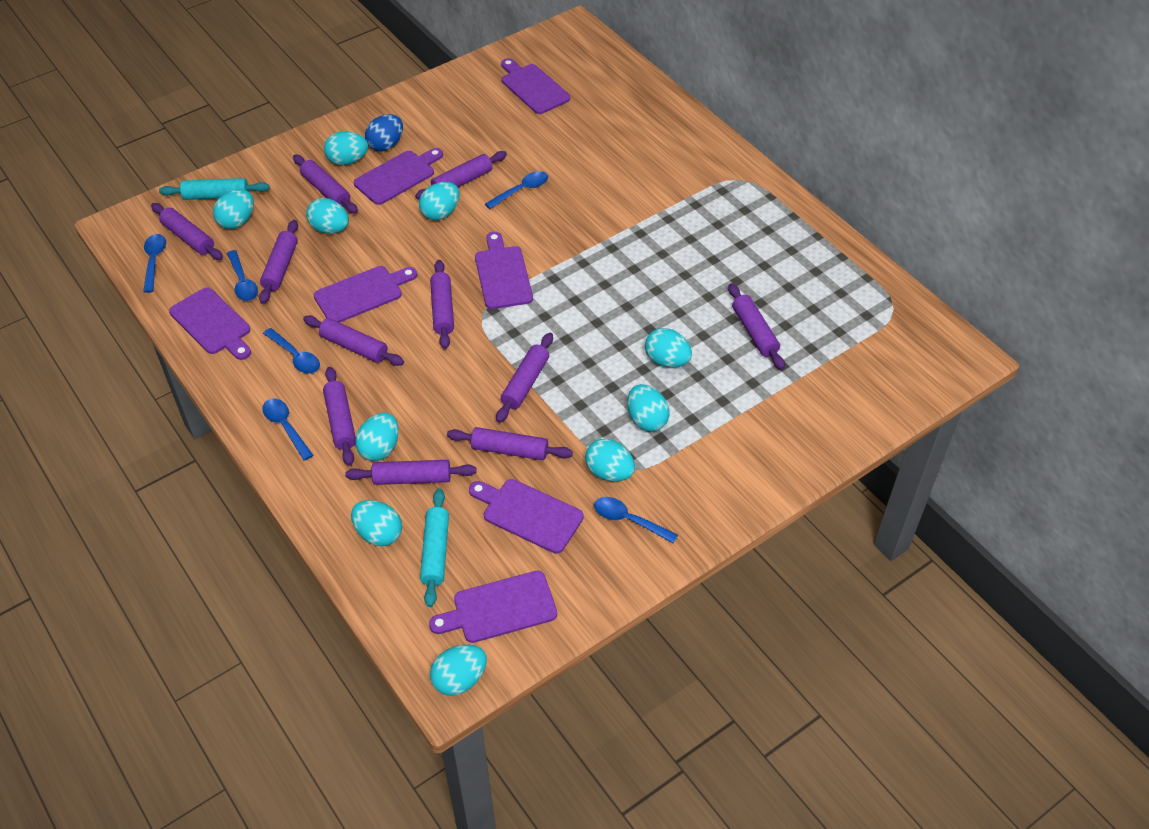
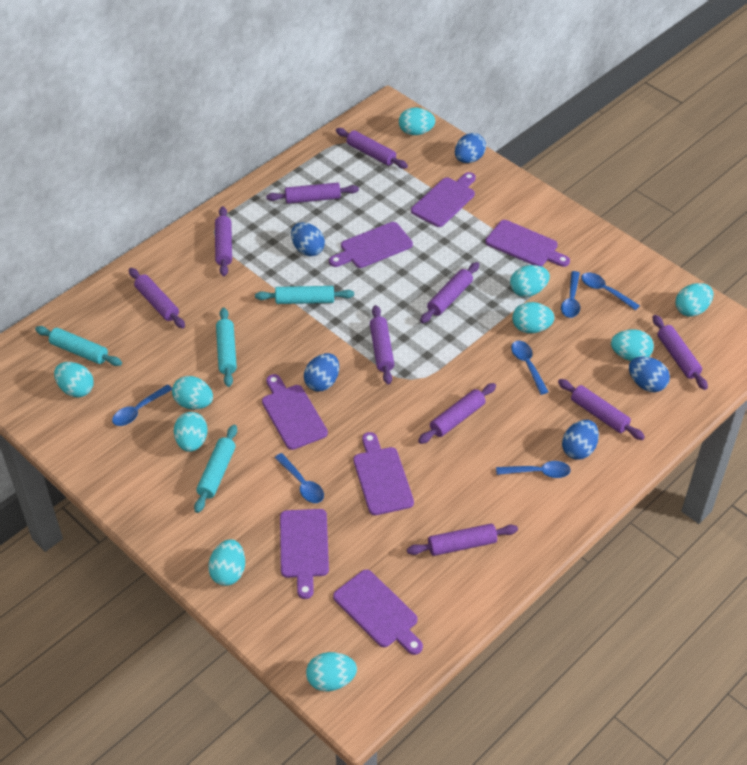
blue egg: 1 -> 5
purple rolling pin: 11 -> 10
turquoise rolling pin: 2 -> 4

